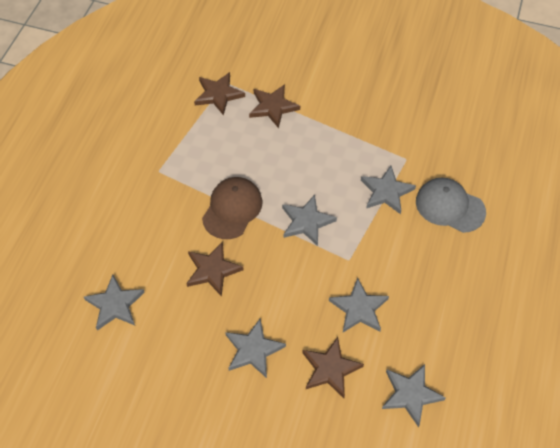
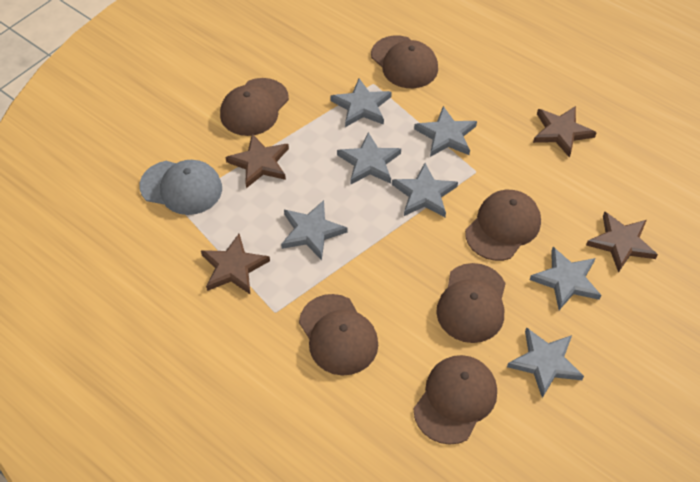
brown cap: 1 -> 6
grey star: 6 -> 7

